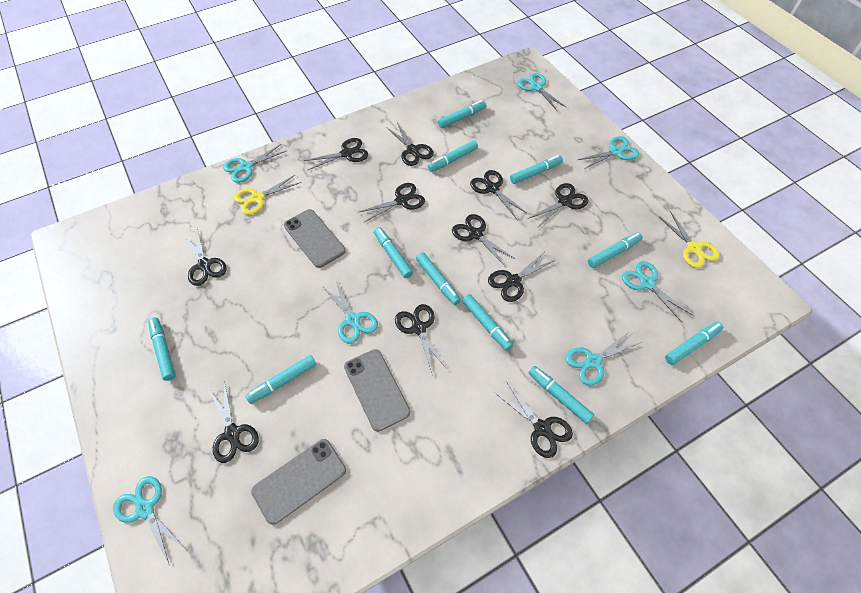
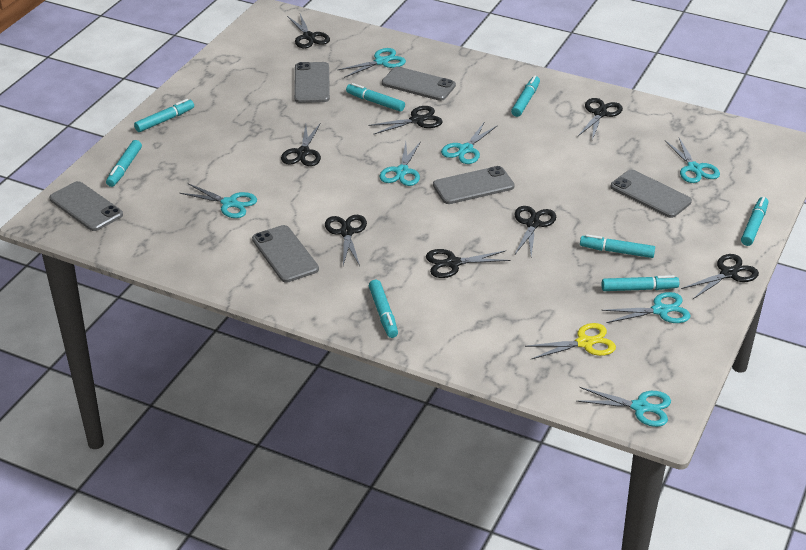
black scissors: 11 -> 8
grey phone: 3 -> 6
turquoise marker: 11 -> 8
yellow scissors: 2 -> 1

